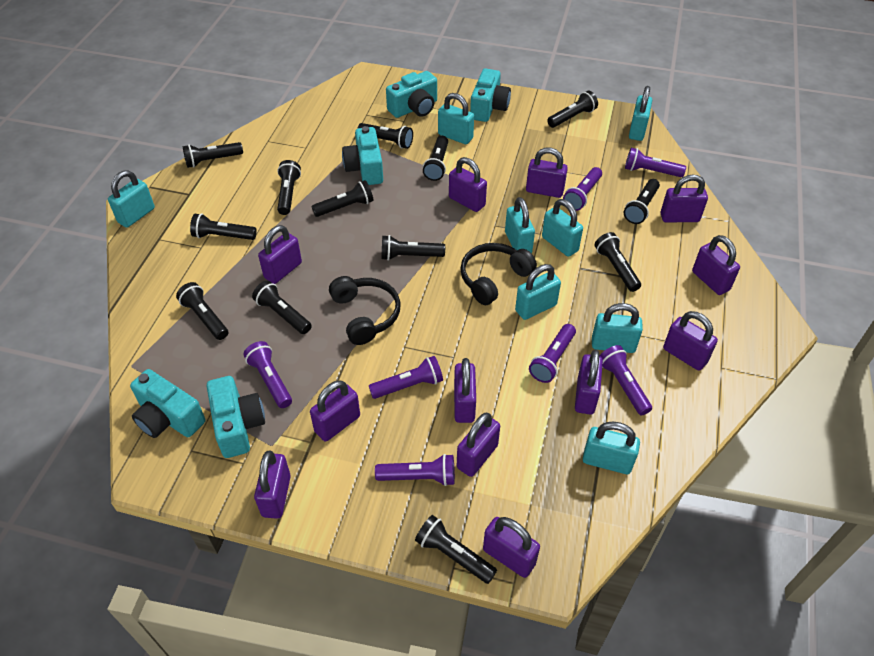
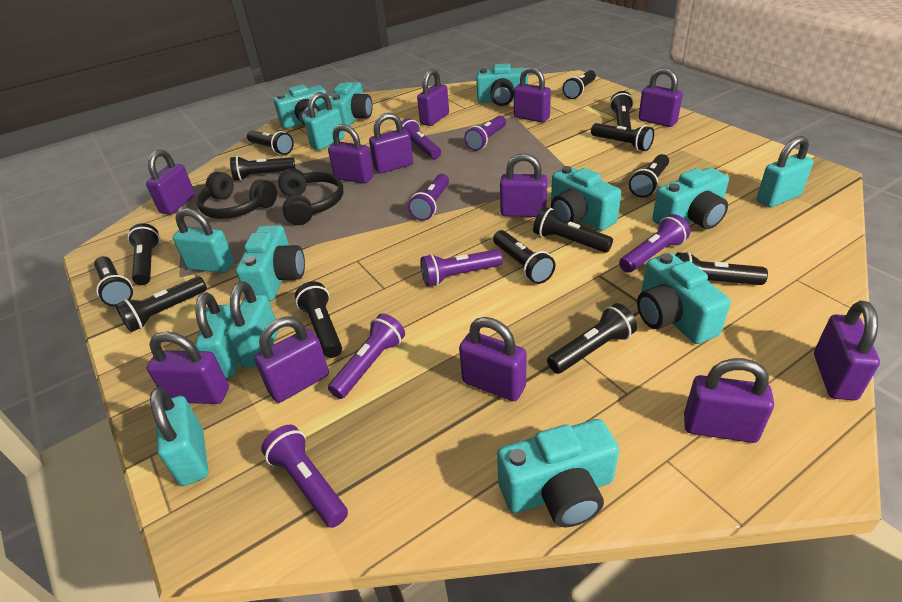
black flashlight: 13 -> 14
turquoise camera: 5 -> 8
turquoise padlock: 8 -> 6

